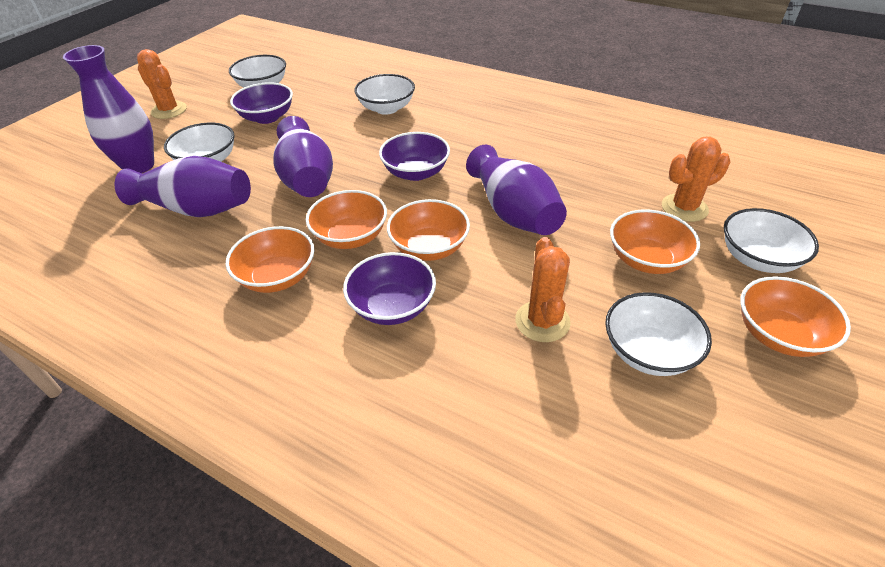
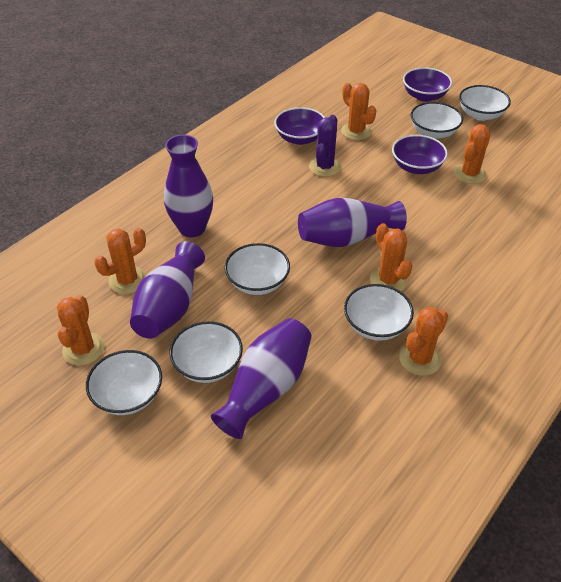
orange bowl: 5 -> 0
orange cactus: 3 -> 6
purple cactus: 0 -> 1
white bowl: 5 -> 6

